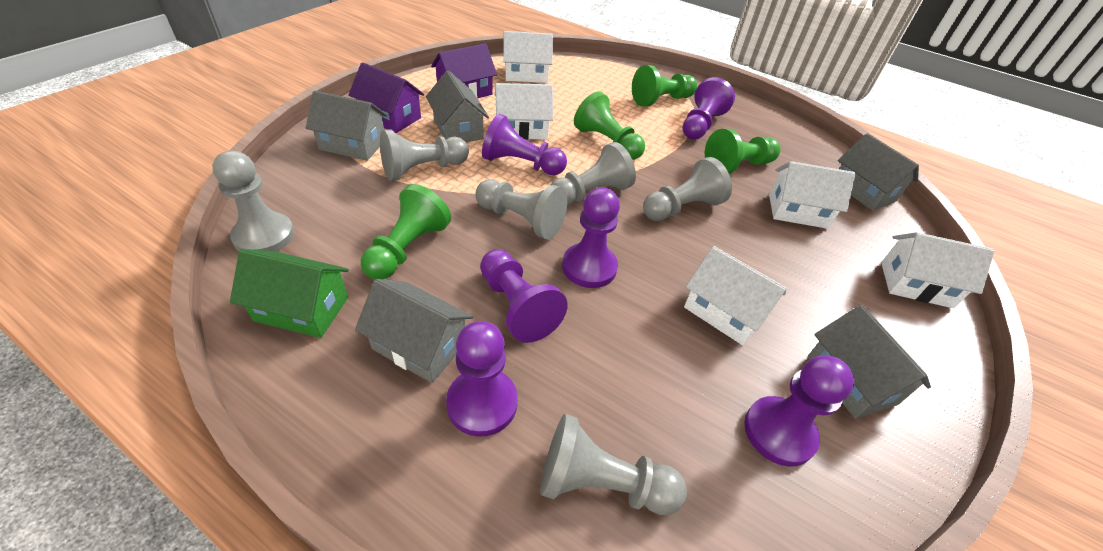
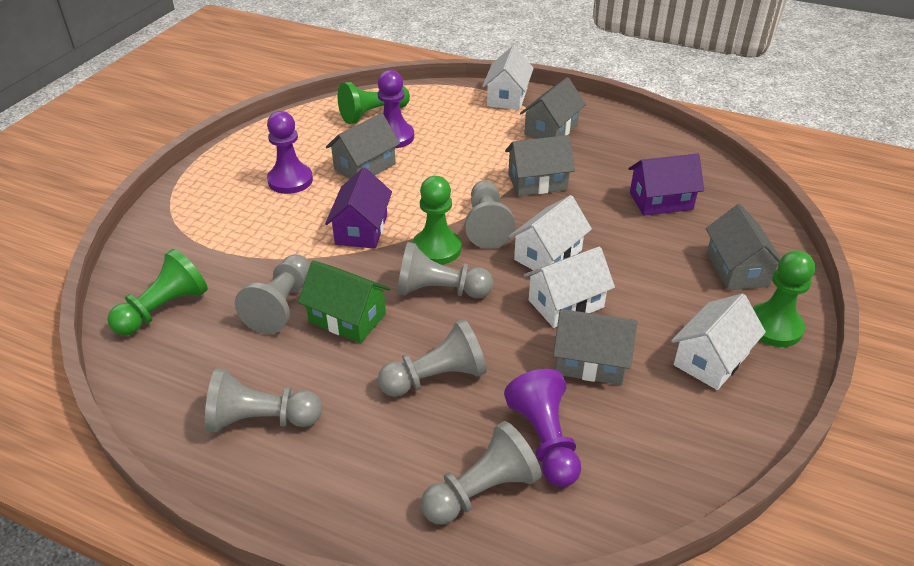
purple pawn: 6 -> 3
white house: 5 -> 4

